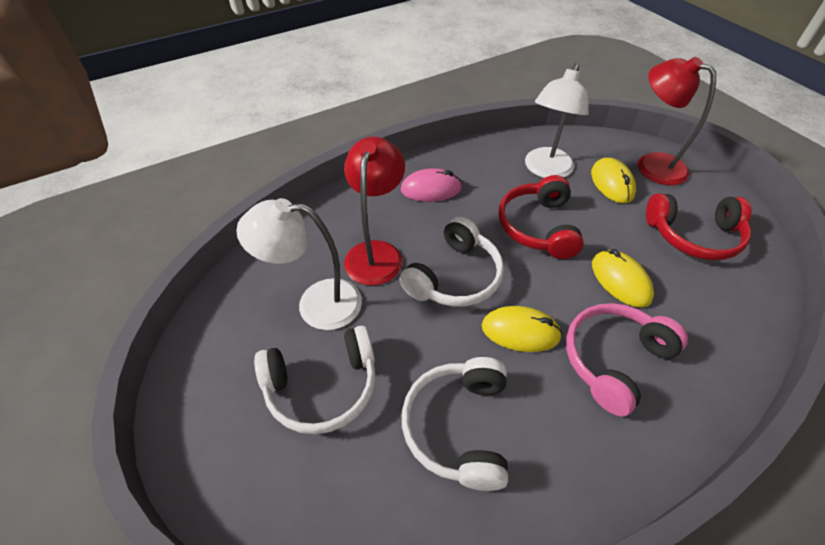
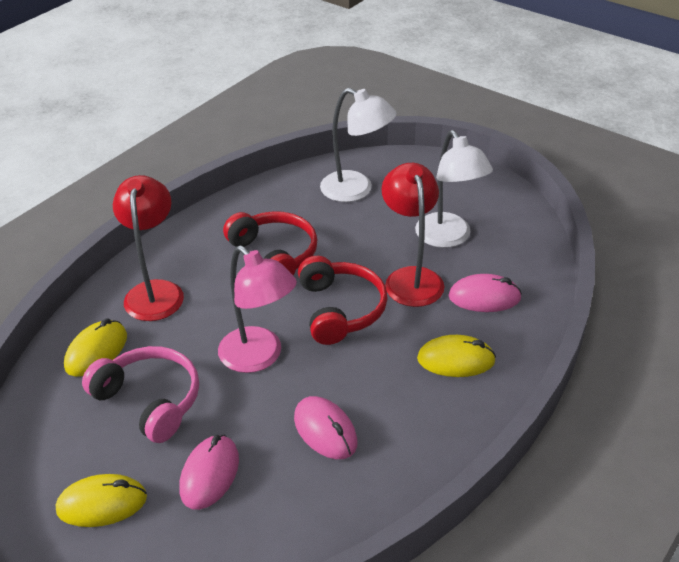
pink lamp: 0 -> 1
pink mouse: 1 -> 3
white headphones: 3 -> 0

